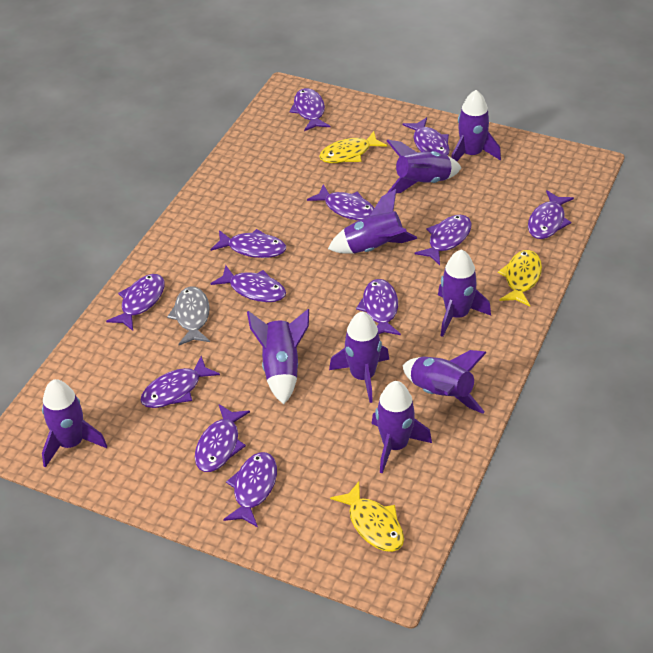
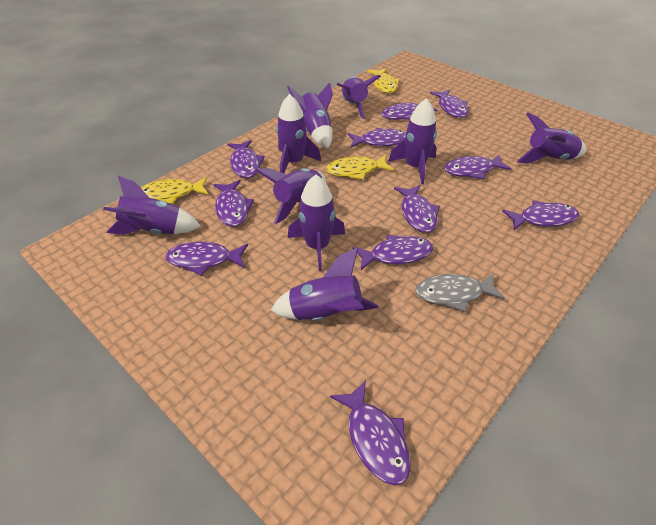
purple fish: 12 -> 11

